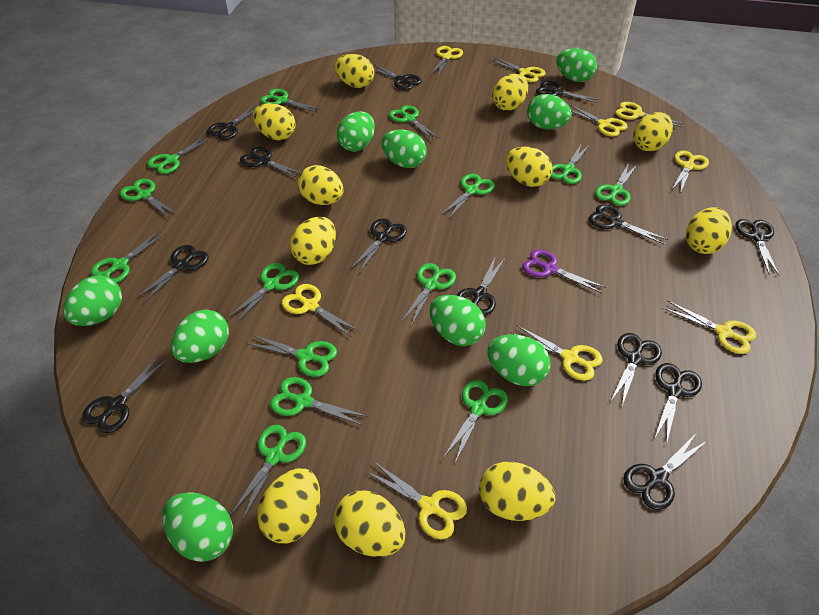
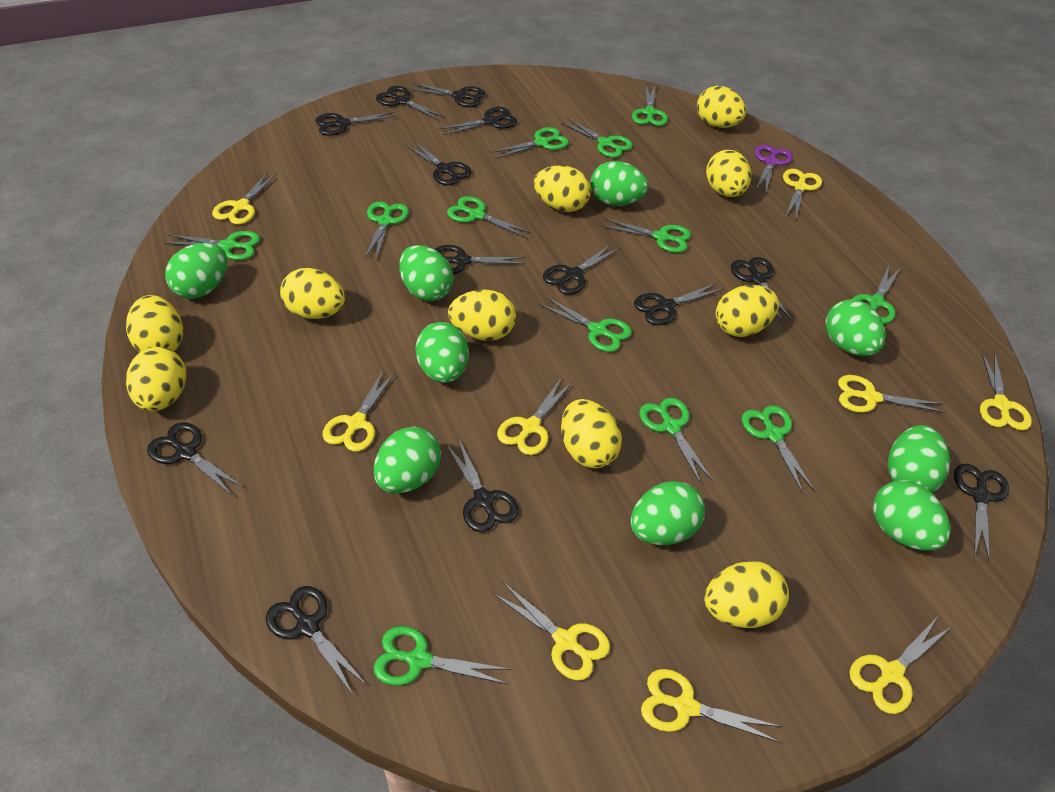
green scissors: 14 -> 12
yellow egg: 11 -> 10

